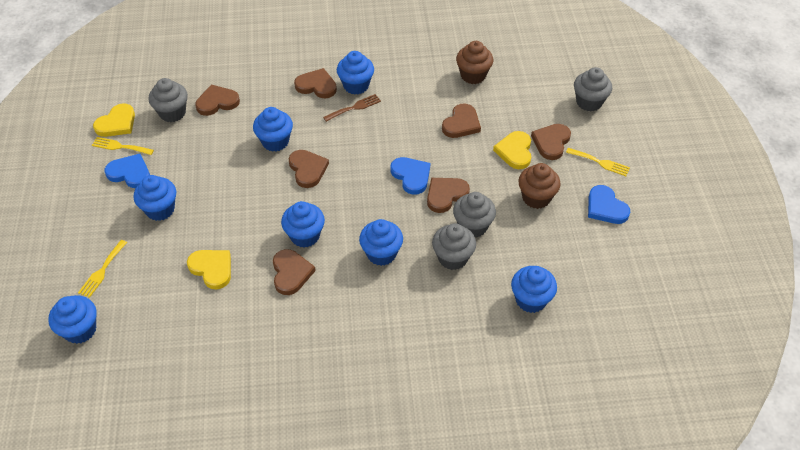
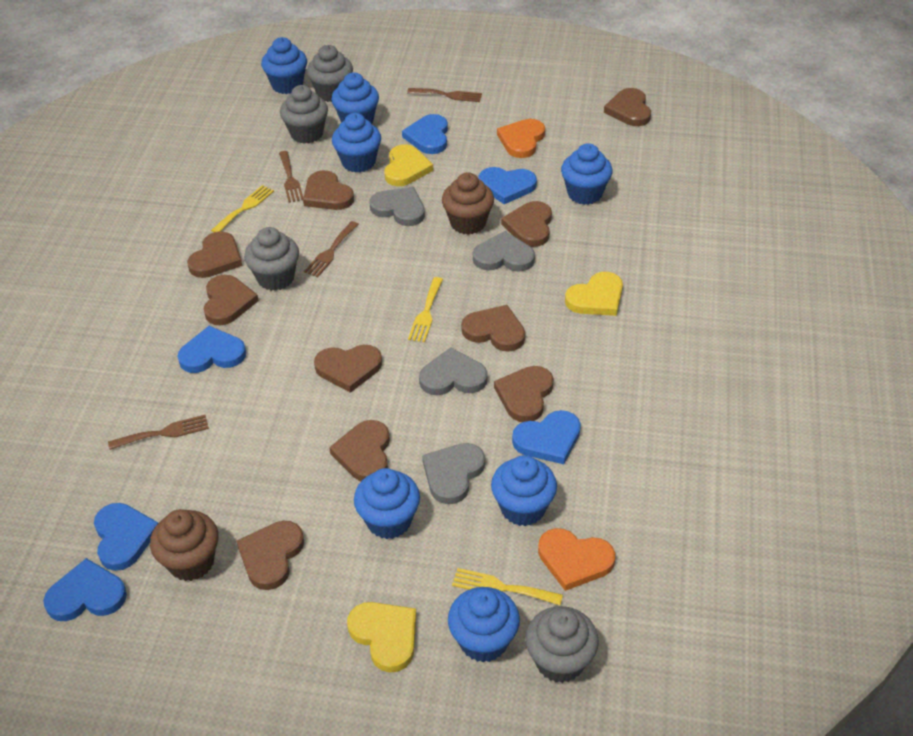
blue heart: 3 -> 6
brown fork: 1 -> 4
brown heart: 7 -> 10
grey heart: 0 -> 4
orange heart: 0 -> 2

